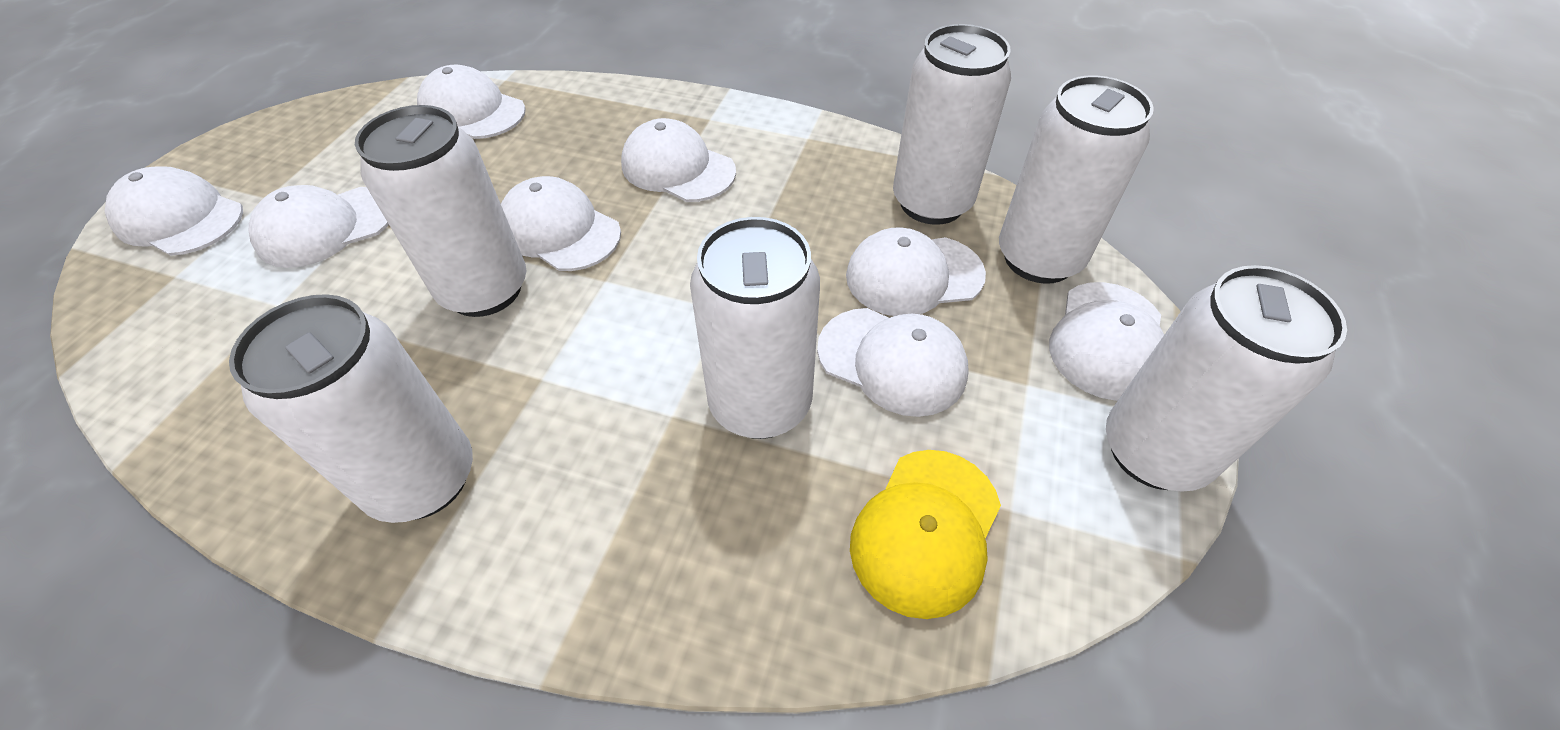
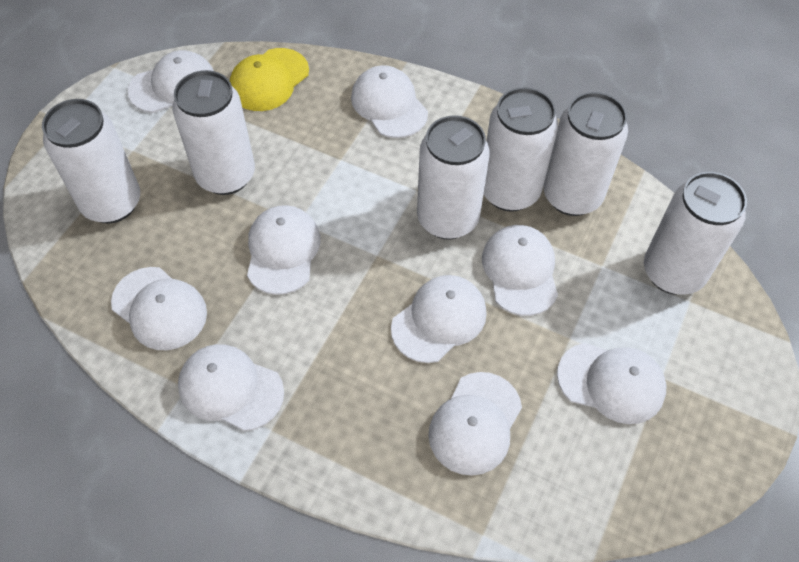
white cap: 8 -> 9

